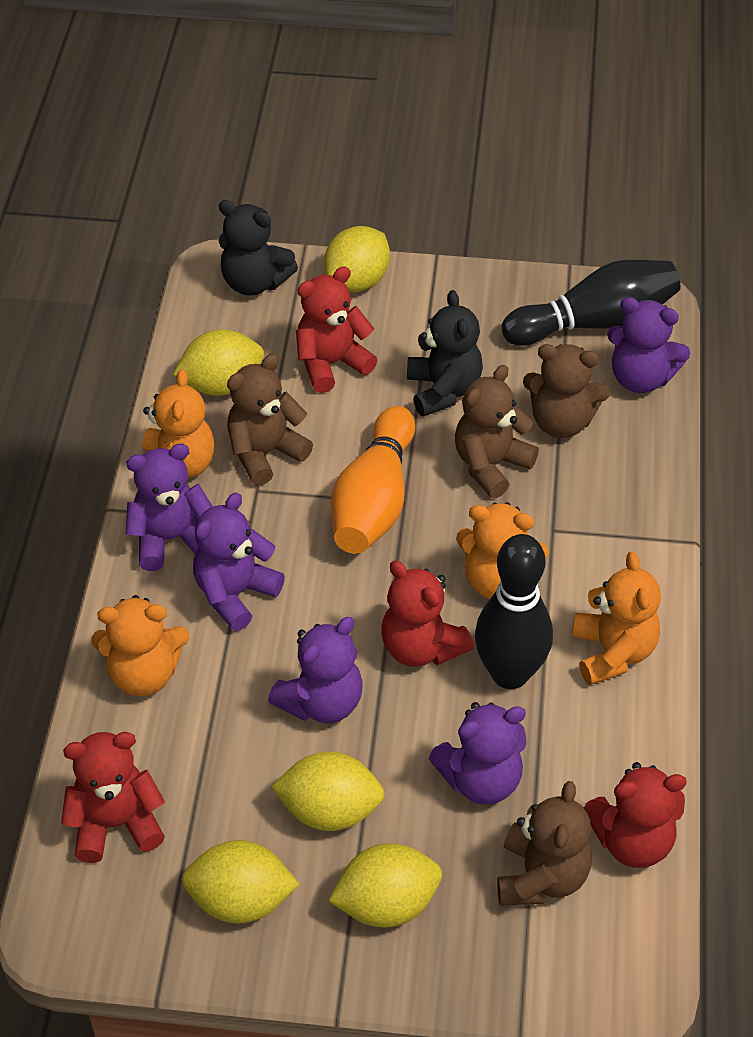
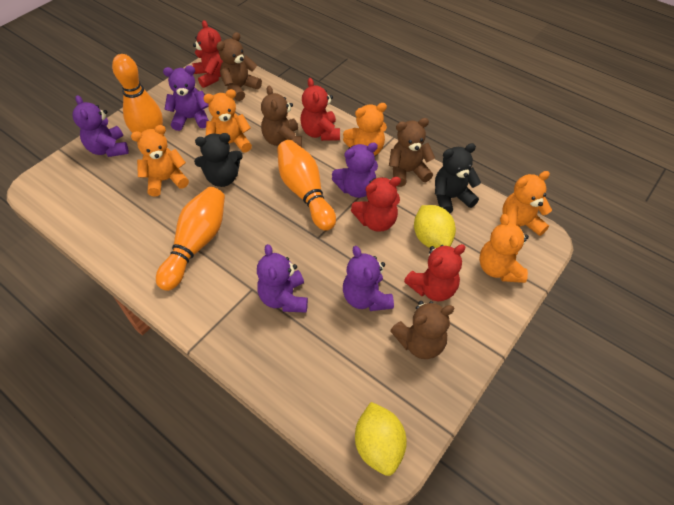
black bowling pin: 2 -> 0
orange bowling pin: 1 -> 3
orange teddy bear: 4 -> 5
yellow lemon: 5 -> 2

